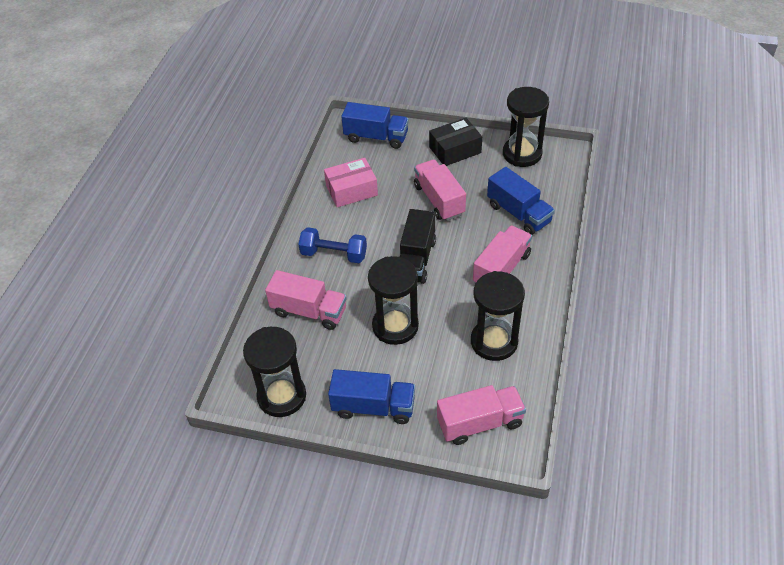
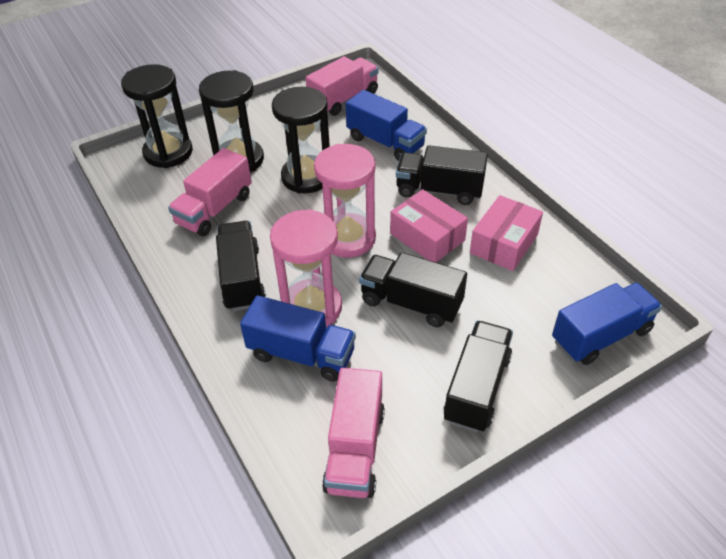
black box: 1 -> 0
black hourglass: 4 -> 3
black truck: 1 -> 4
blue dumbbell: 1 -> 0
pink box: 1 -> 2
pink hourglass: 0 -> 2
pink truck: 4 -> 3

